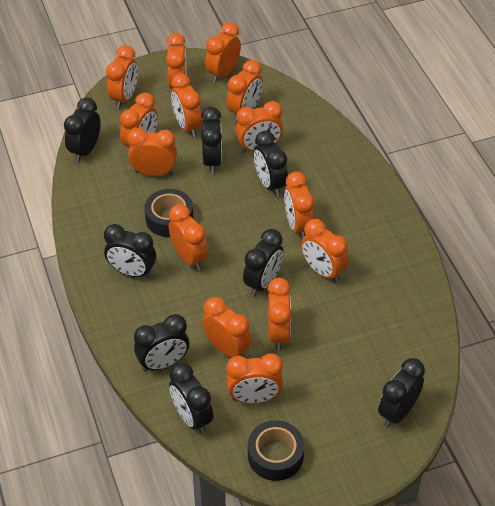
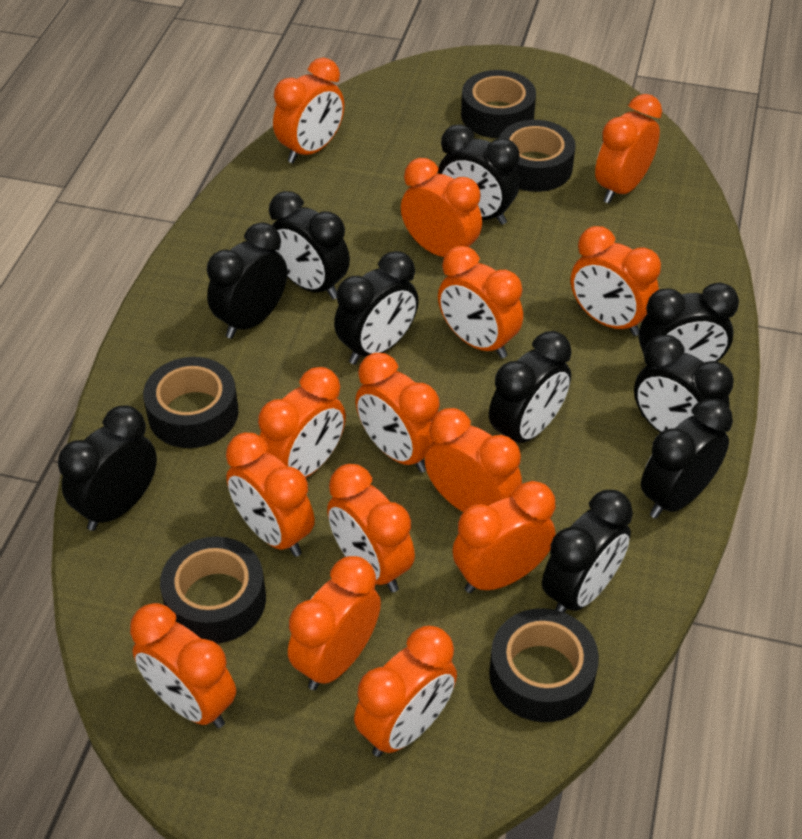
black clock: 8 -> 10
black tape: 2 -> 5

